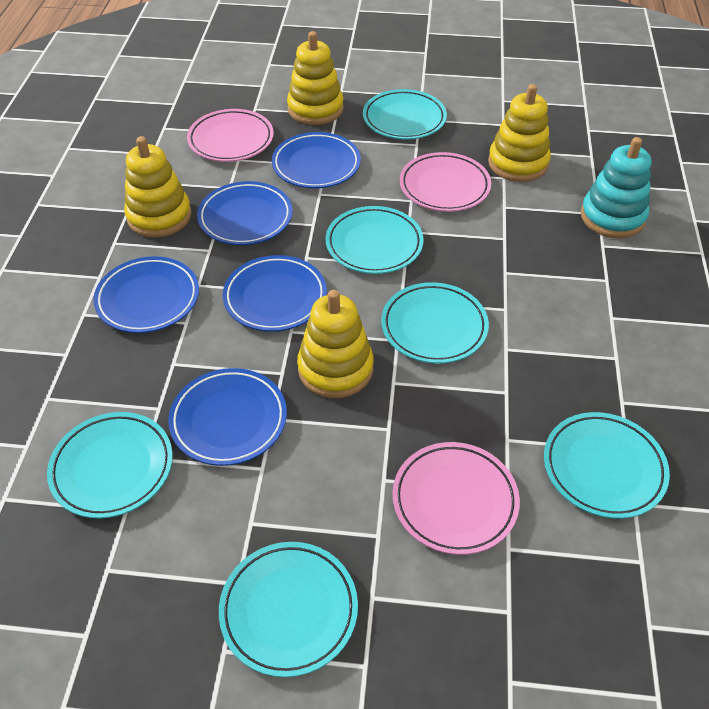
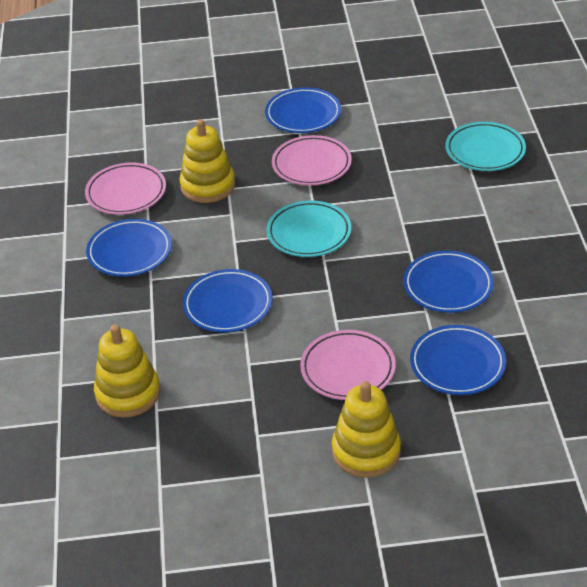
turquoise plate: 6 -> 2
turquoise stacking toy: 1 -> 0
yellow stacking toy: 4 -> 3

